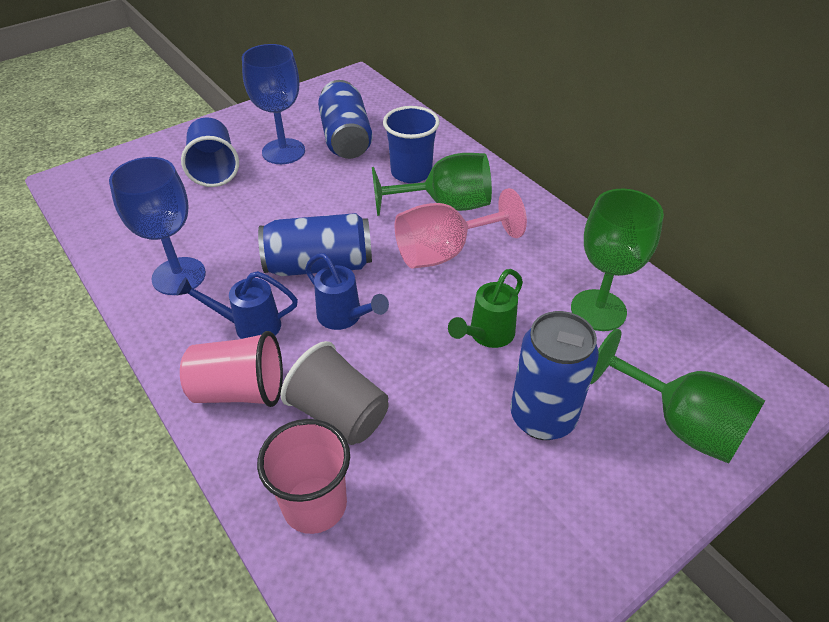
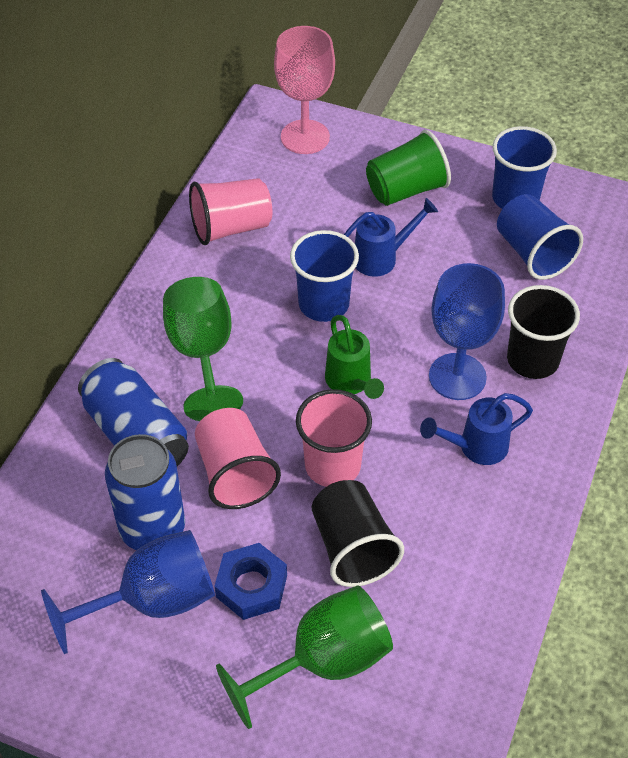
black cup: 0 -> 2
blue can: 3 -> 2
blue cup: 2 -> 3
blue nut: 0 -> 1
green cup: 0 -> 1
green goblet: 3 -> 2
grey cup: 1 -> 0
pink cup: 2 -> 3

